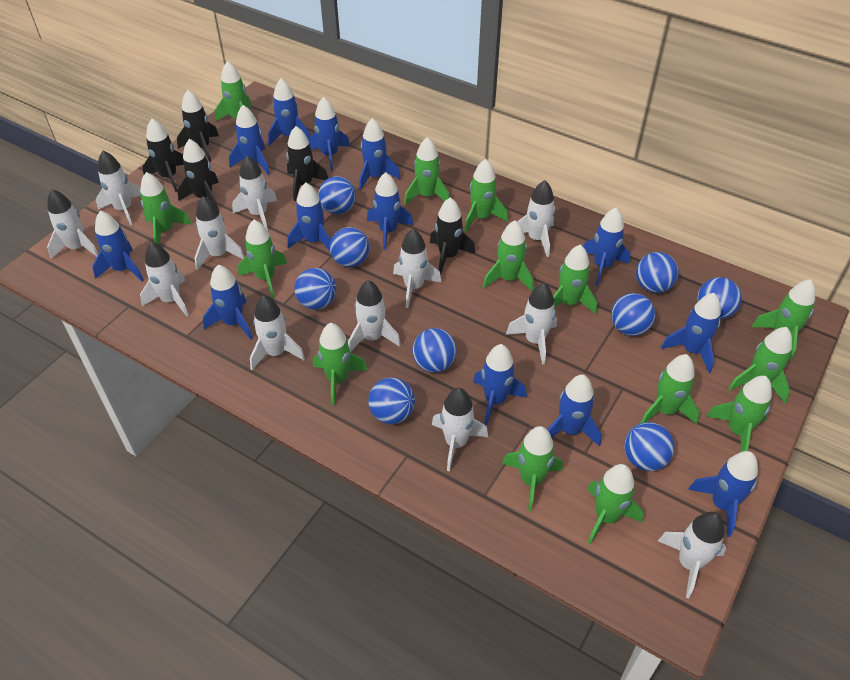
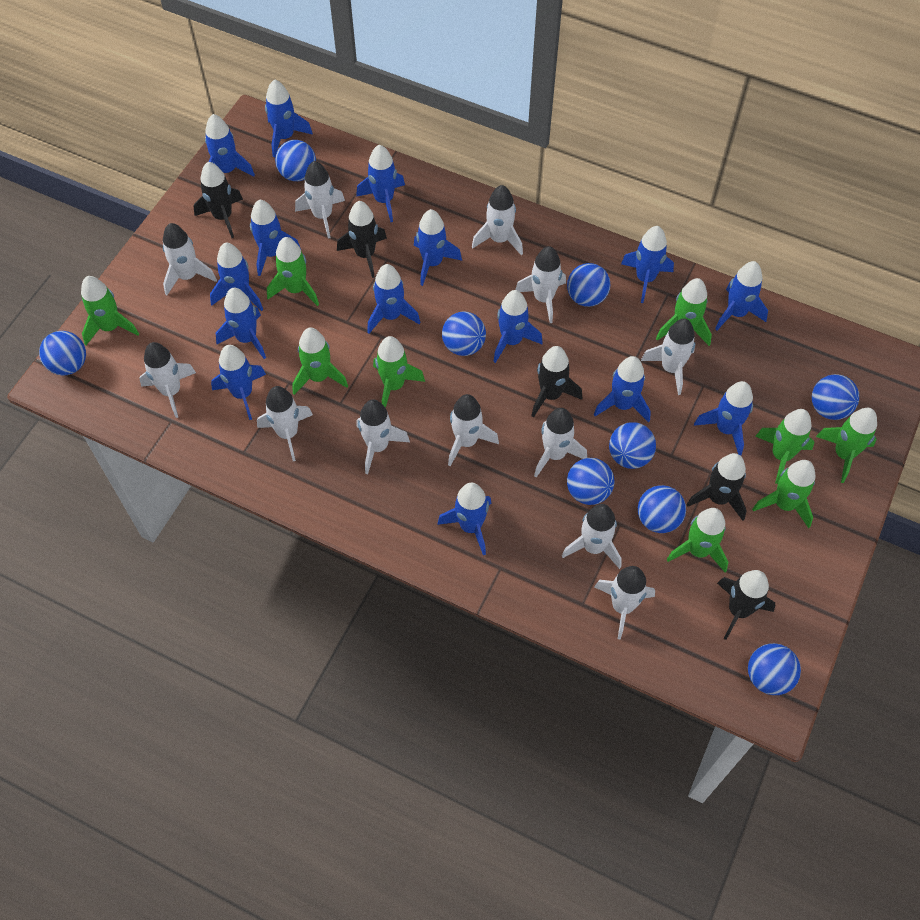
blue rocket: 13 -> 15
green rocket: 14 -> 9

